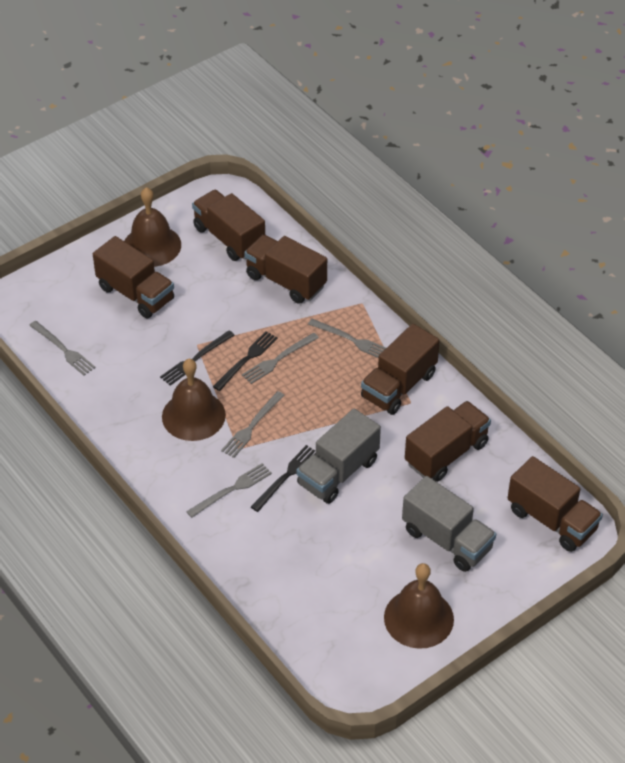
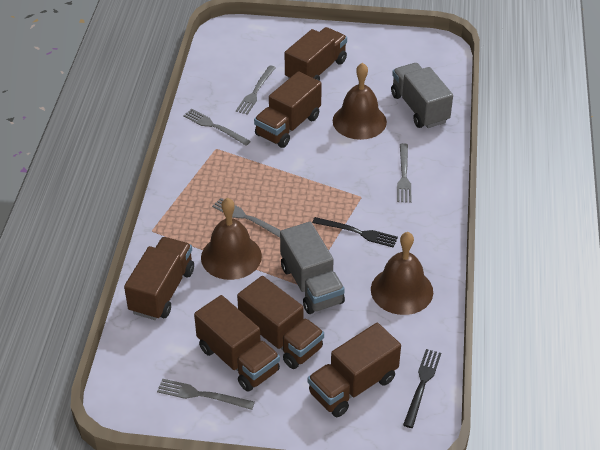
black fork: 3 -> 2

